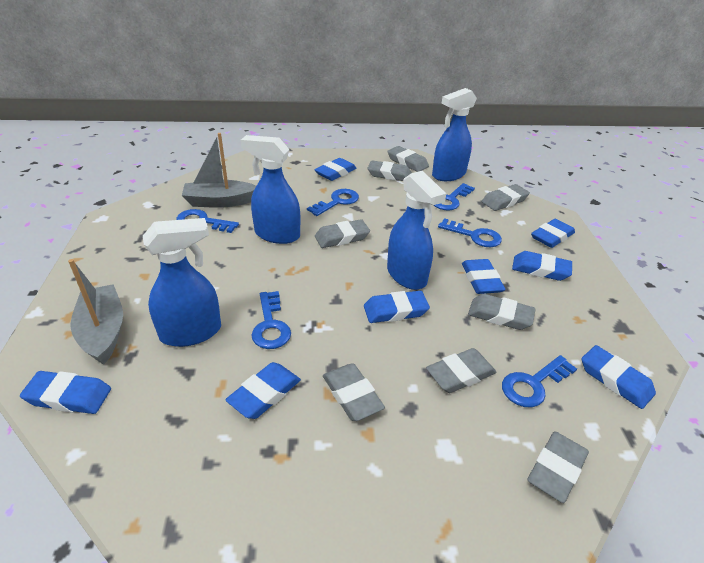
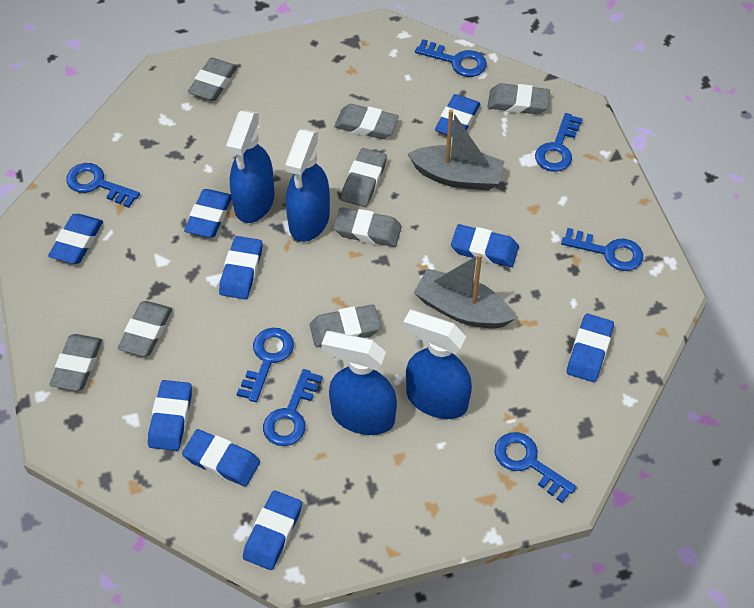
blue eraser: 8 -> 9
blue key: 6 -> 7

